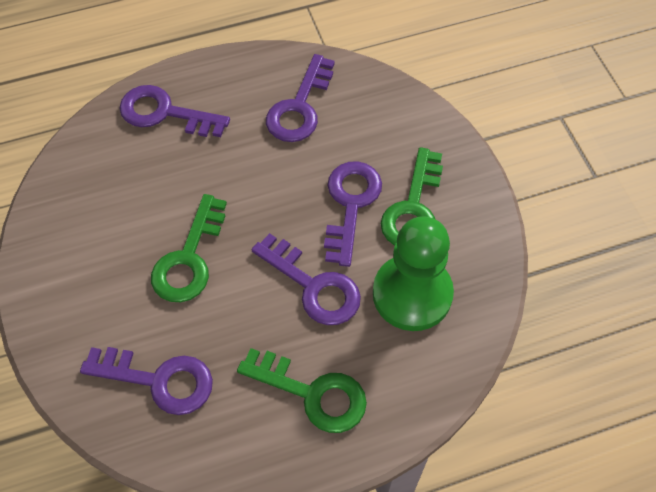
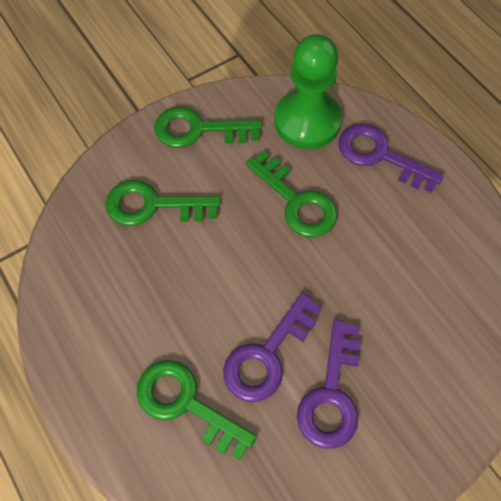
green key: 3 -> 4
purple key: 5 -> 3

